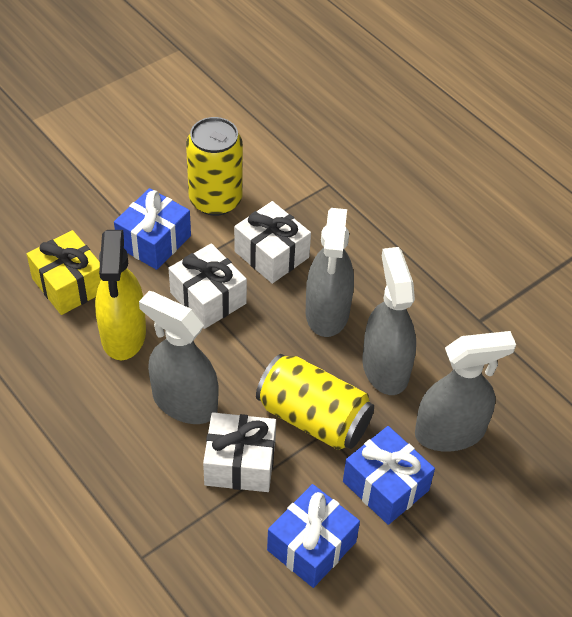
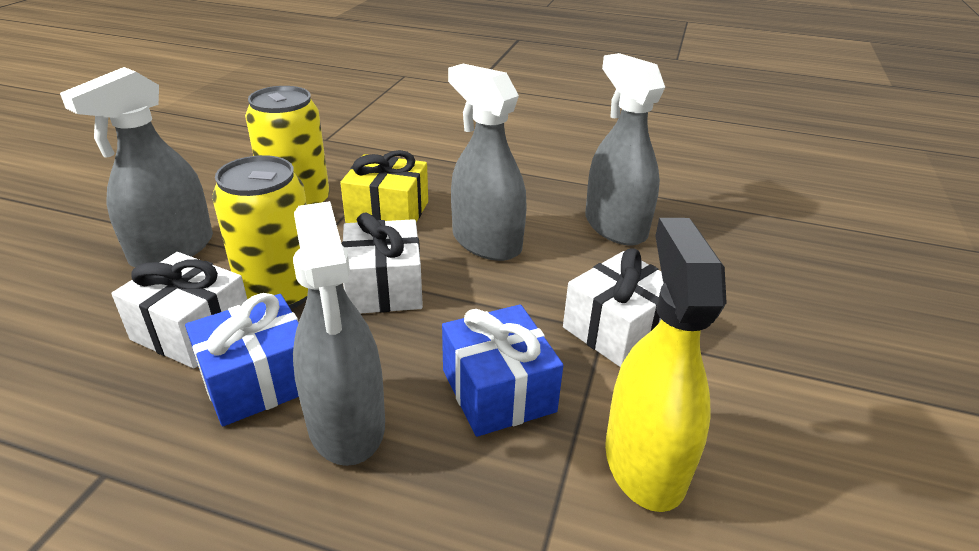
blue gift: 3 -> 2

